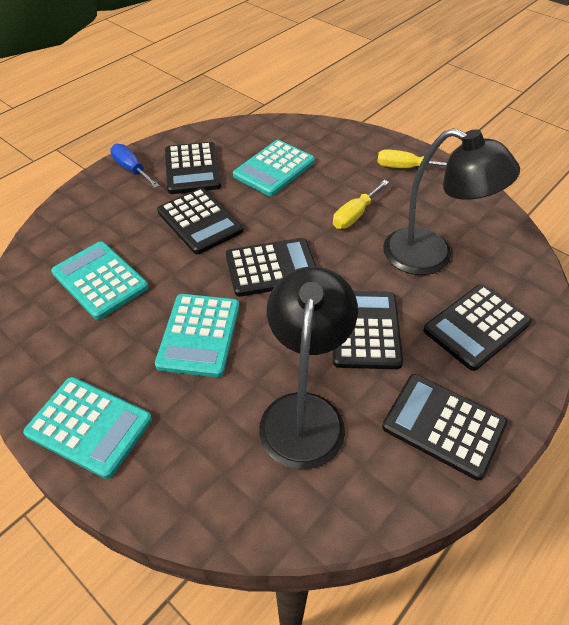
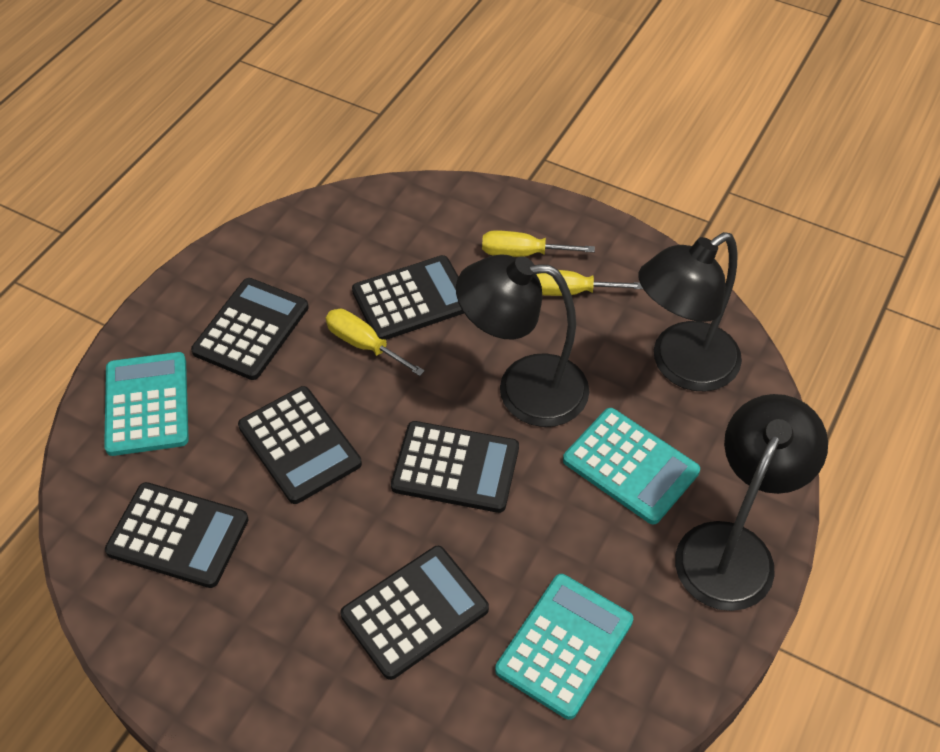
black lamp: 2 -> 3
blue screwdriver: 1 -> 0
turquoise calculator: 4 -> 3
yellow screwdriver: 2 -> 3

